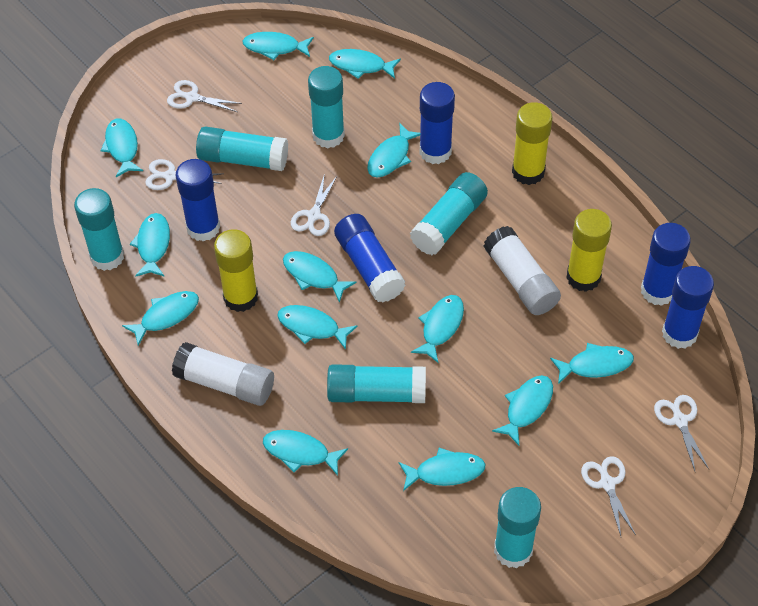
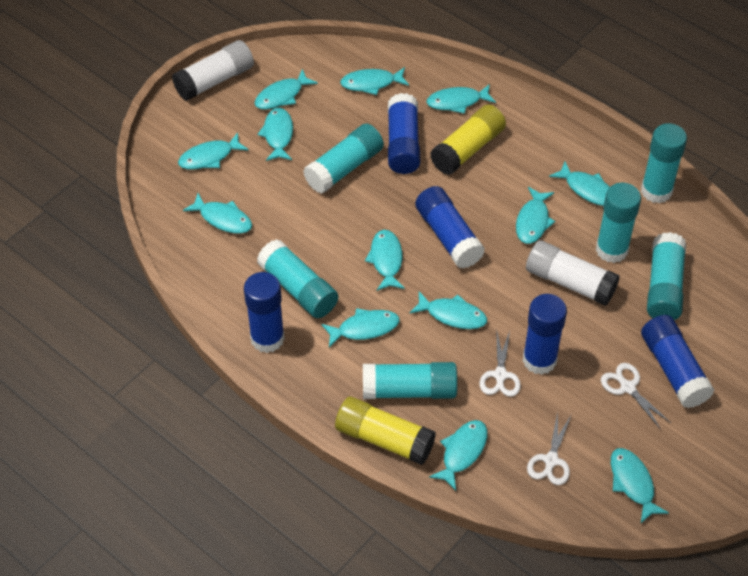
white scissors: 5 -> 3
yellow glue stick: 3 -> 2

